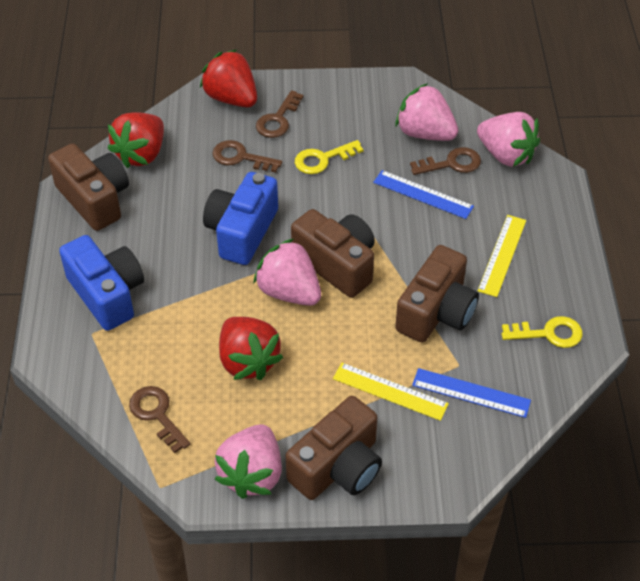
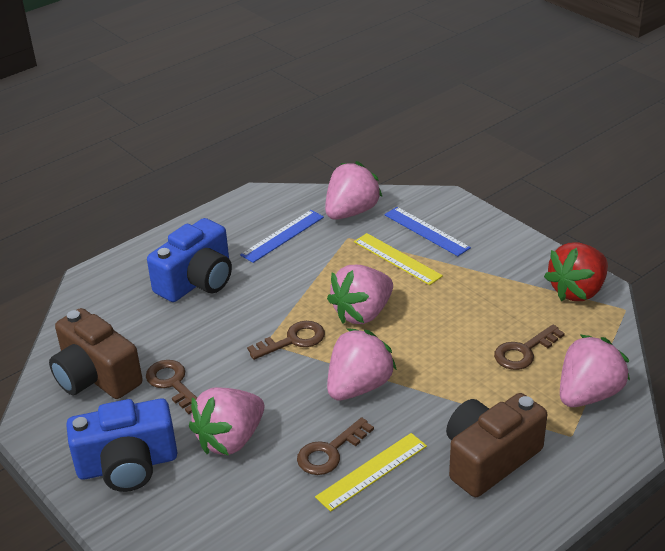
brown camera: 4 -> 2
pink strawberry: 4 -> 5
red strawberry: 3 -> 1
yellow key: 2 -> 0

